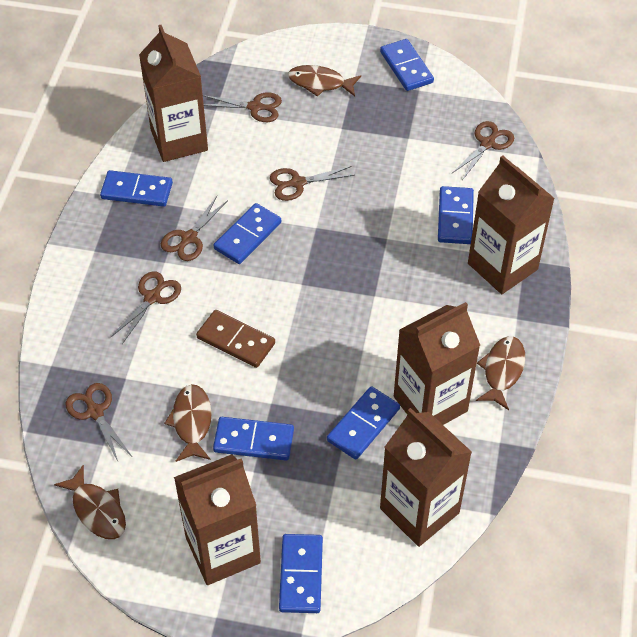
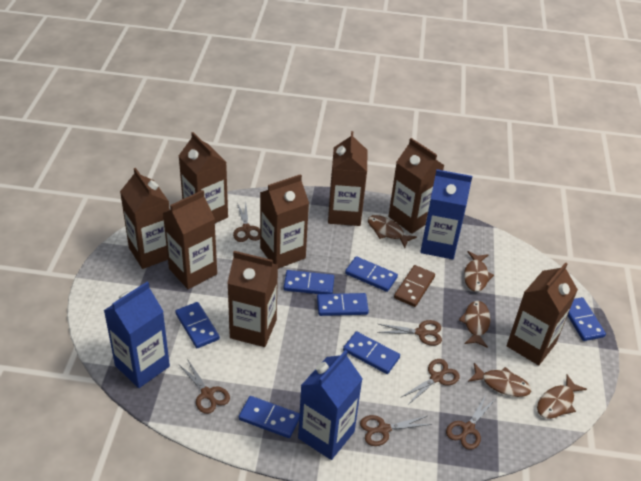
blue carton: 0 -> 3
brown carton: 5 -> 8
brown fish: 4 -> 5

